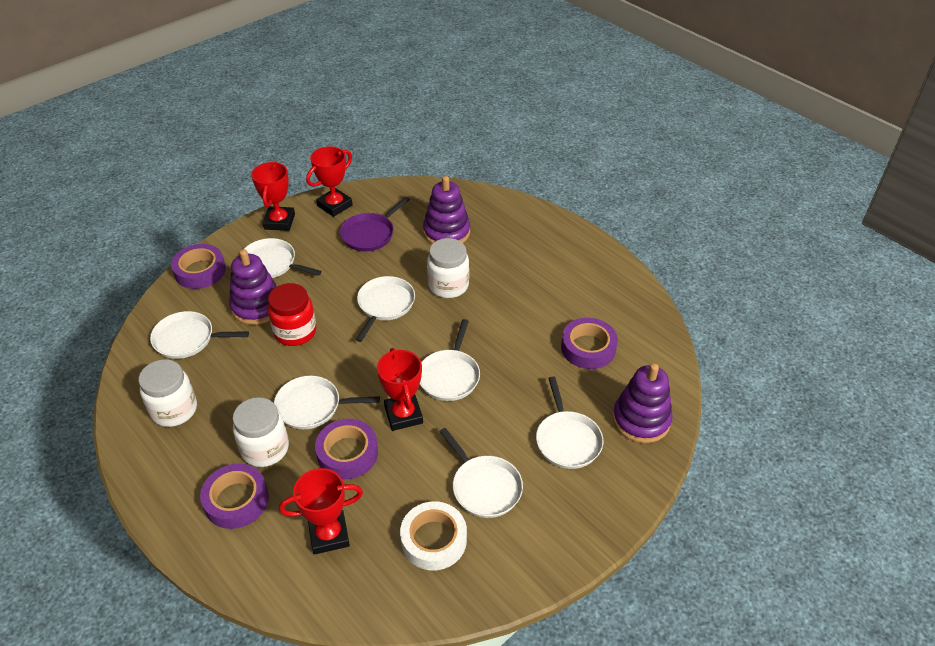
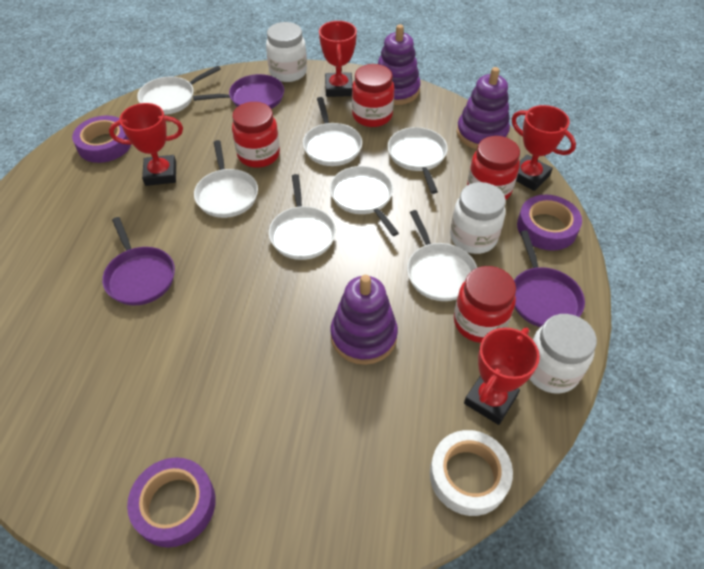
purple pan: 1 -> 3
purple tape: 4 -> 3
red jar: 1 -> 4

